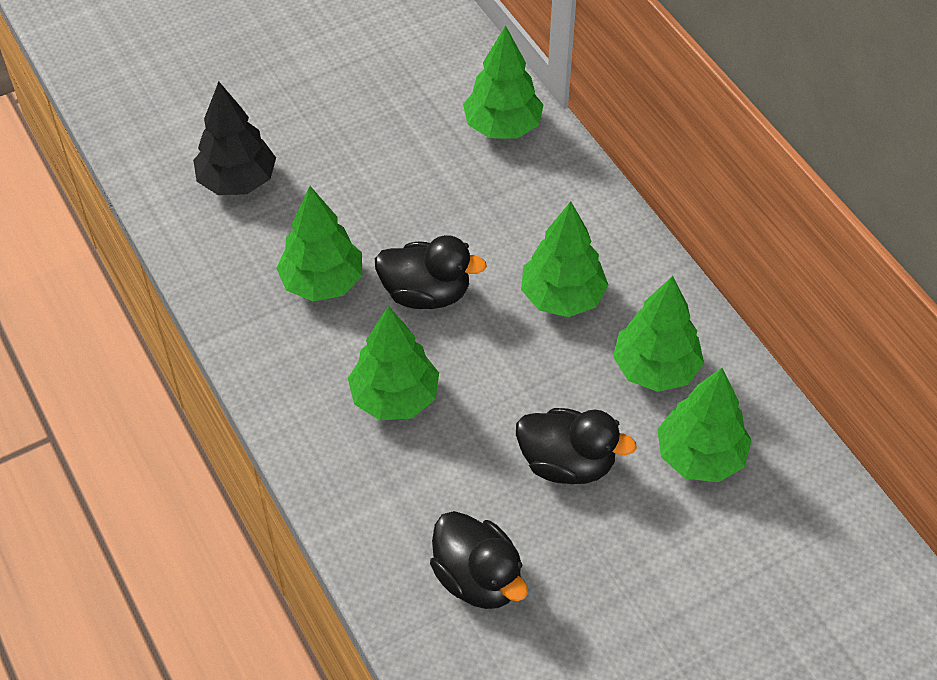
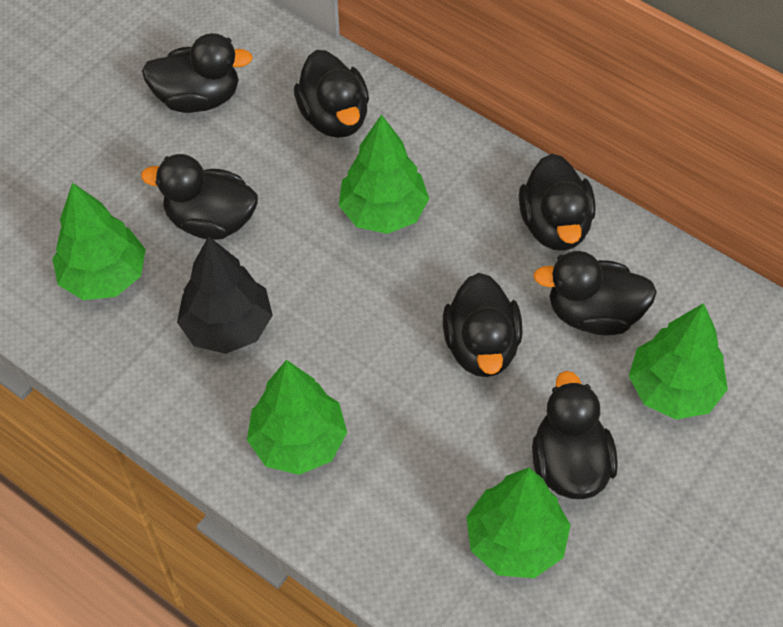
black duck: 3 -> 7
green tree: 6 -> 5

